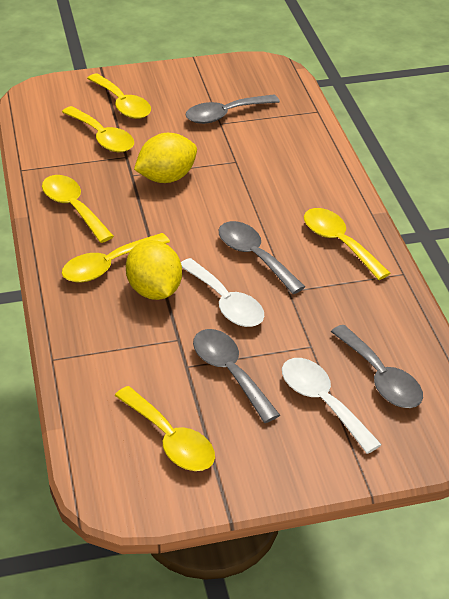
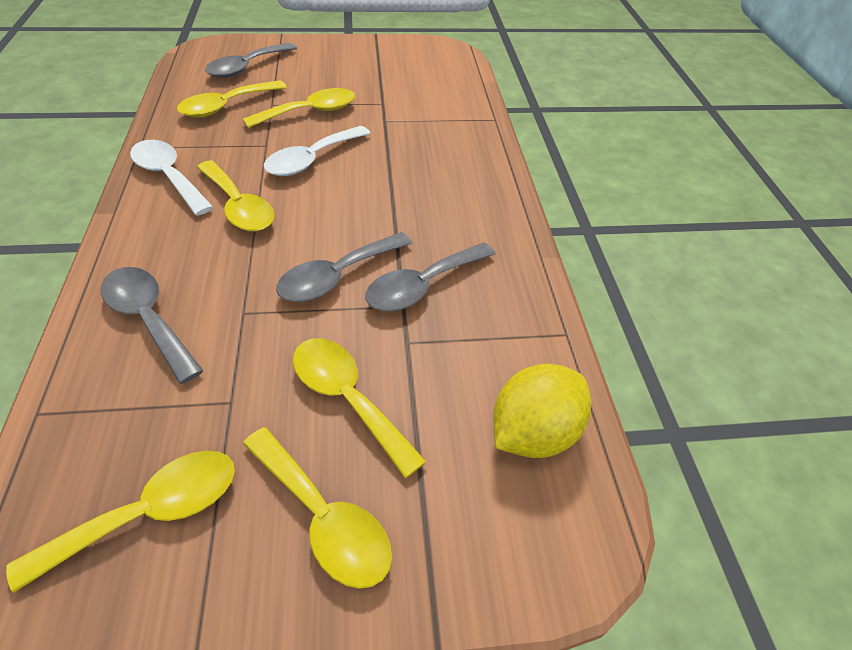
yellow lemon: 2 -> 1

